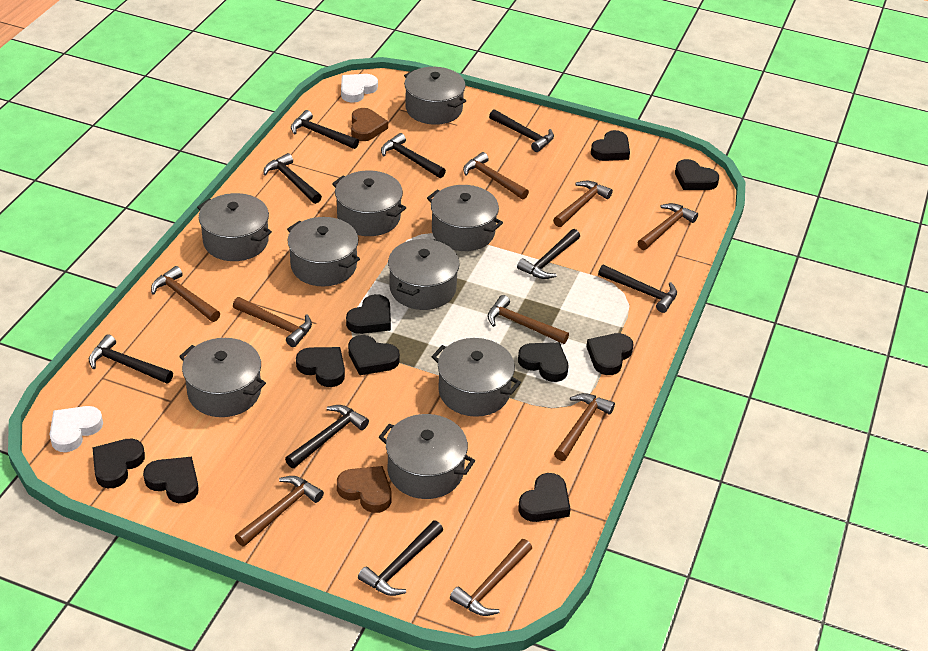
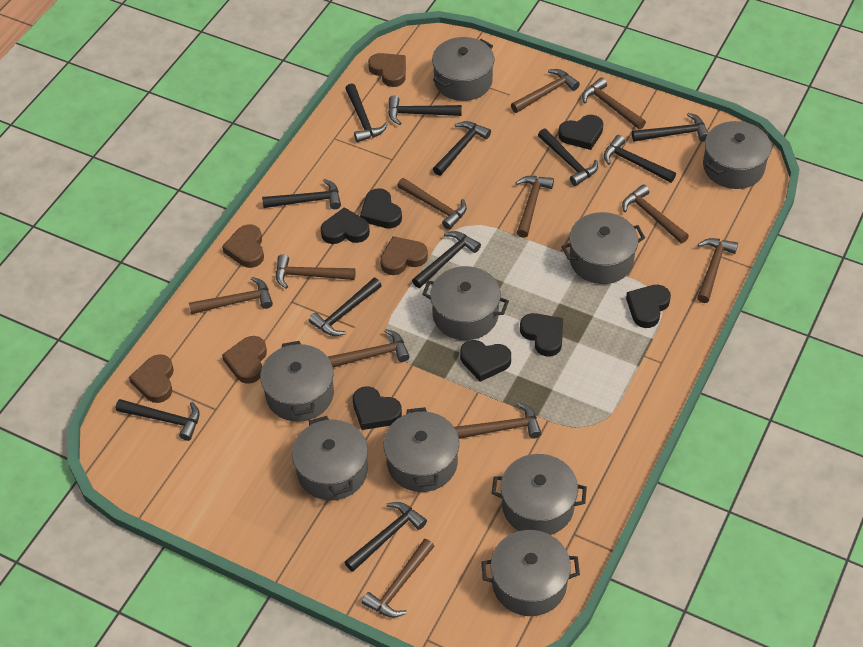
black hammer: 9 -> 11
black heart: 10 -> 7
brown hammer: 9 -> 11
brown heart: 2 -> 5
white heart: 2 -> 0

